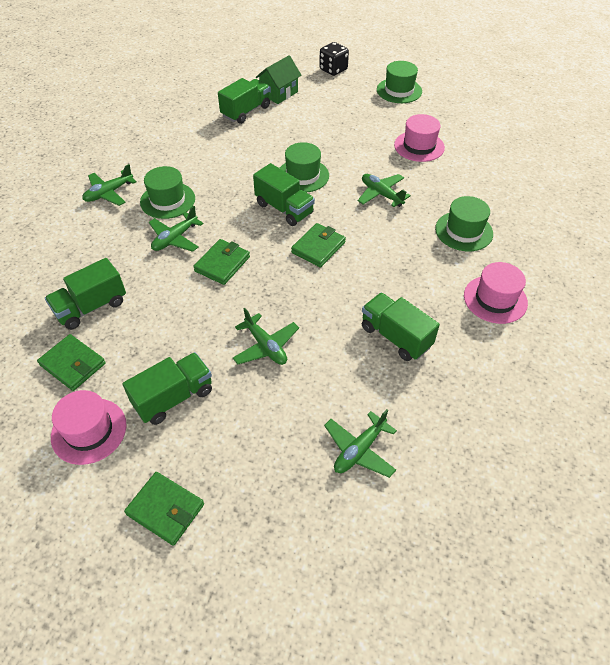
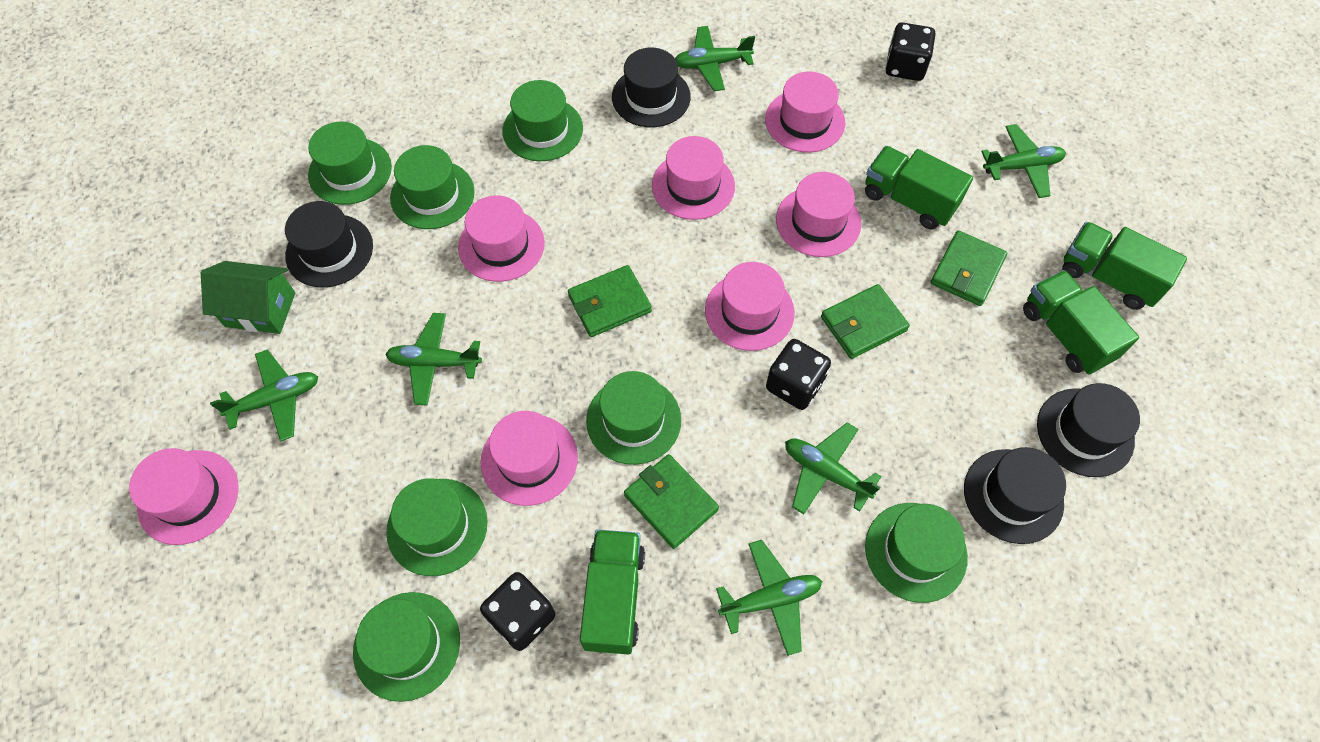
black dice: 1 -> 3
black hat: 0 -> 4
green hat: 4 -> 7
green plane: 5 -> 6
green truck: 5 -> 4
pink hat: 3 -> 7

